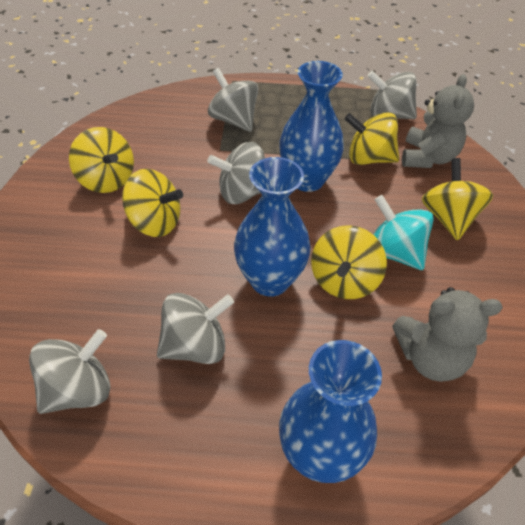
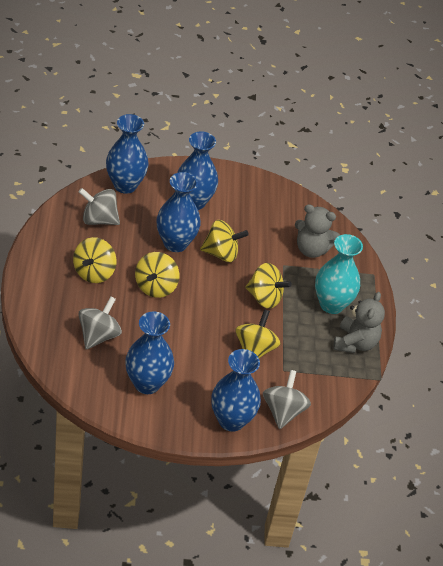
blue vase: 3 -> 5
grey spinning top: 5 -> 3
turquoise spinning top: 1 -> 0
turquoise vase: 0 -> 1

